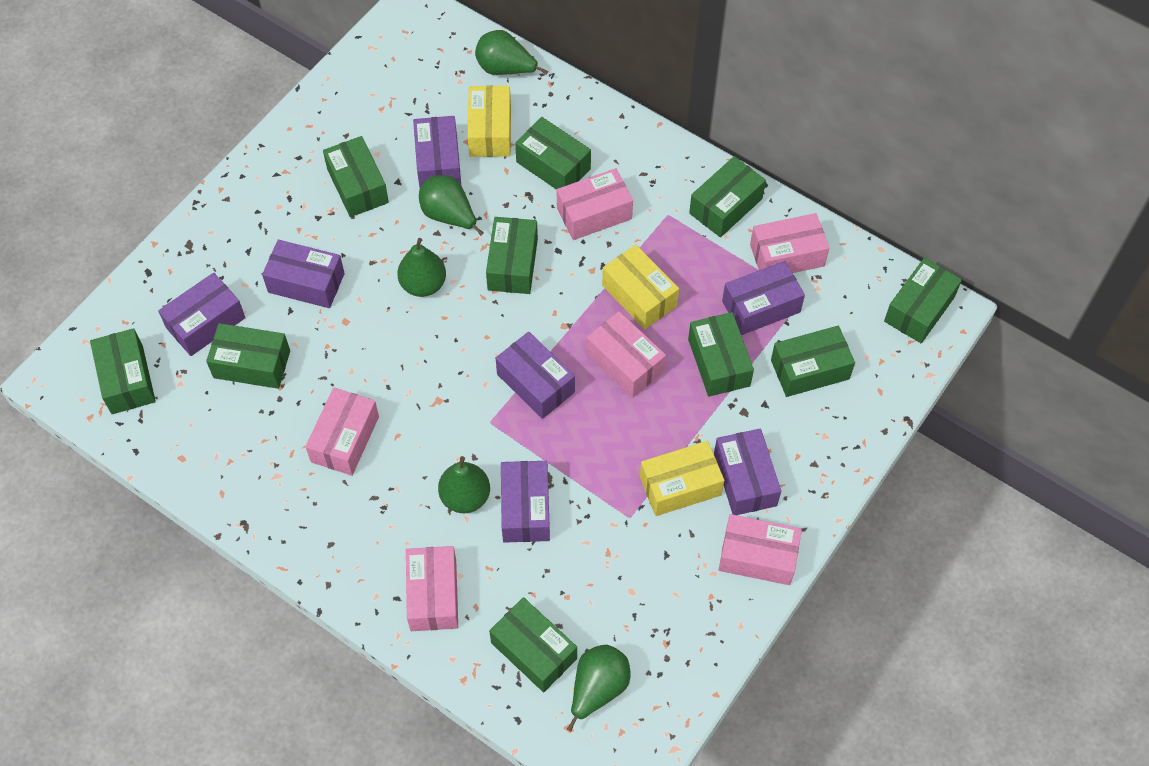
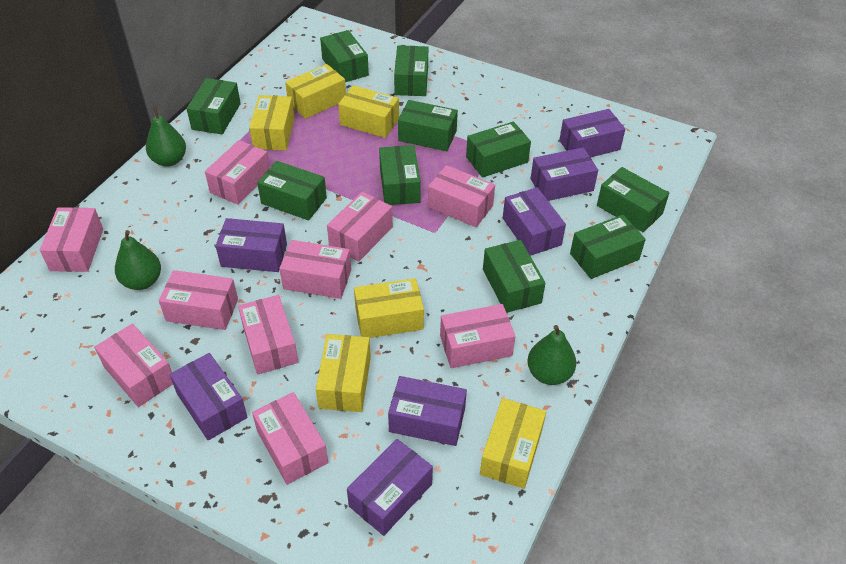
green pear: 5 -> 3
pink box: 6 -> 10
yellow box: 3 -> 6

